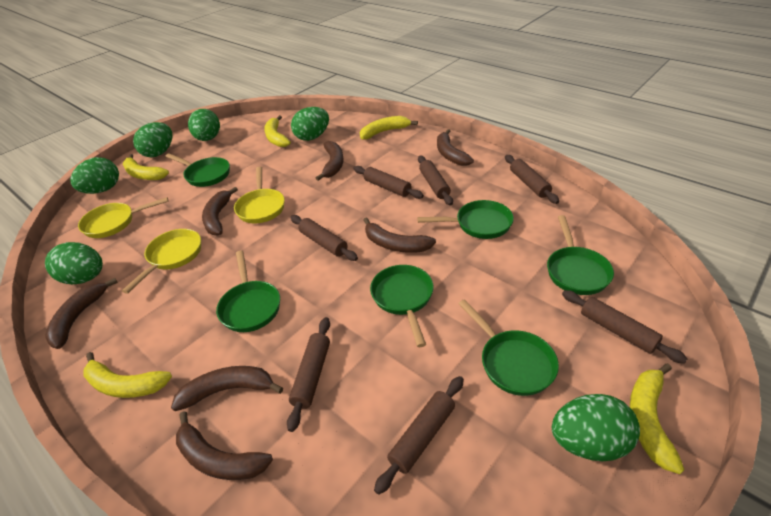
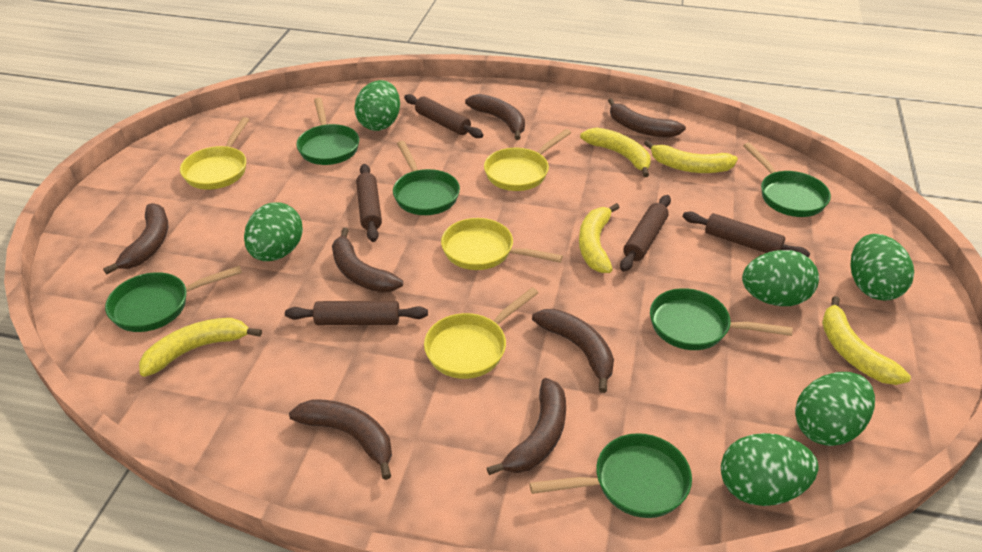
brown rolling pin: 7 -> 5
yellow pan: 3 -> 4

